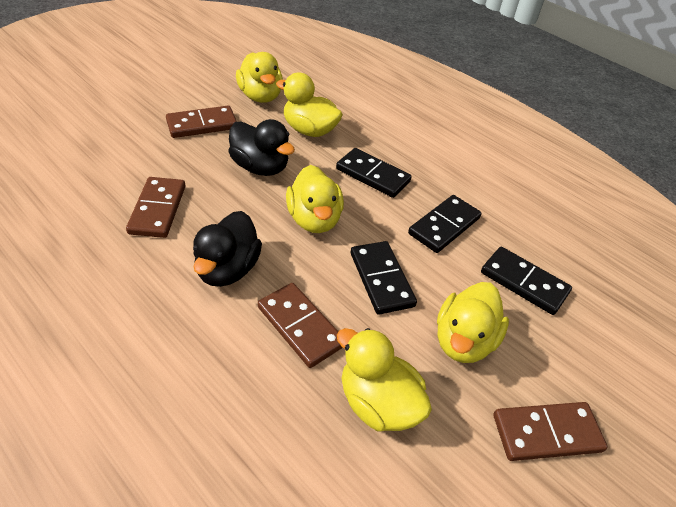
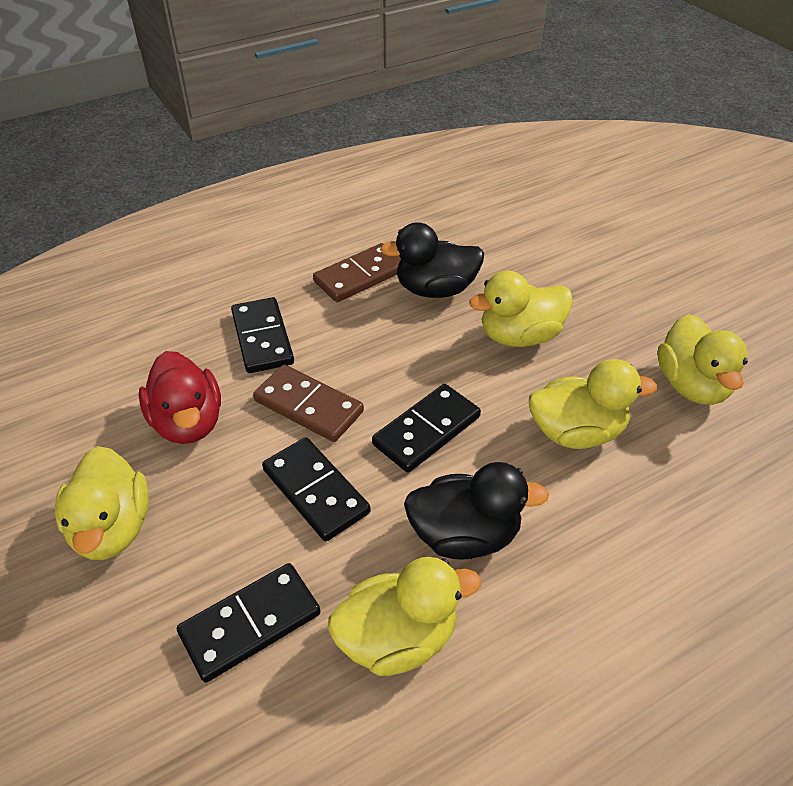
brown domino: 4 -> 2
red duck: 0 -> 1

